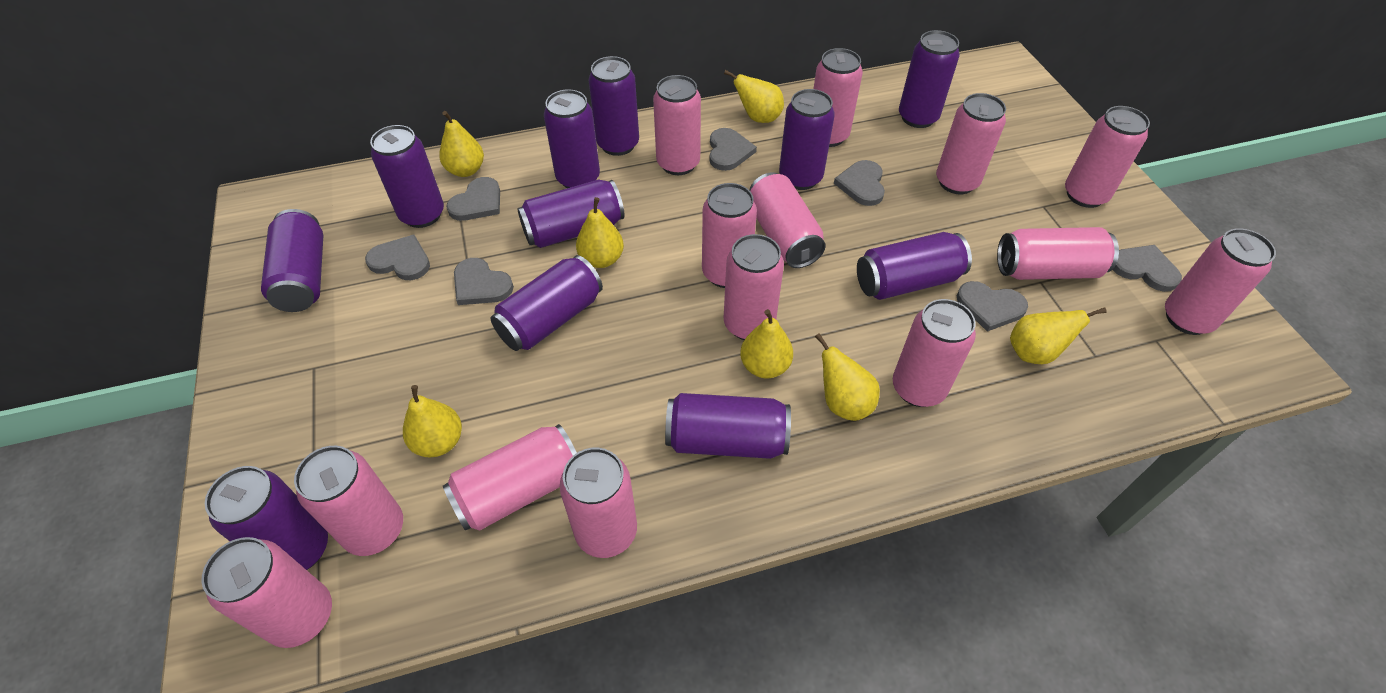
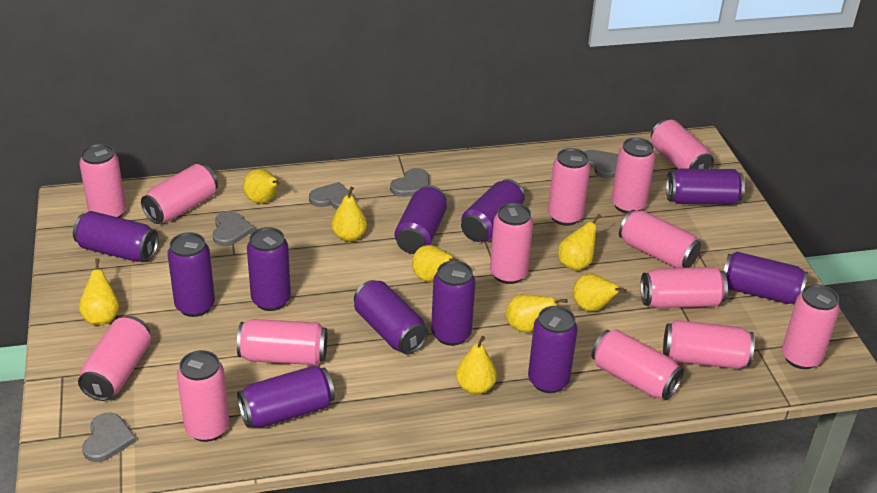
grey heart: 7 -> 5
yellow pear: 7 -> 8

